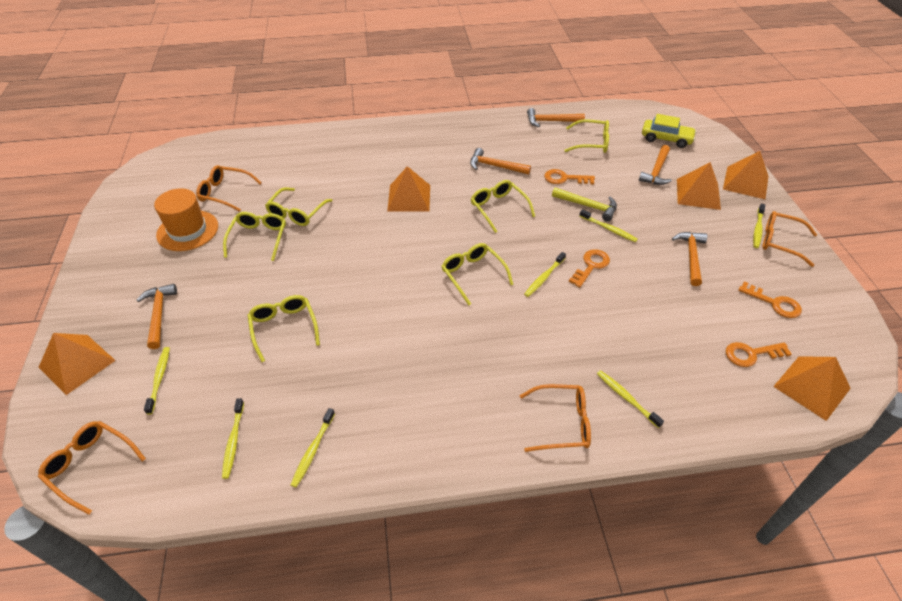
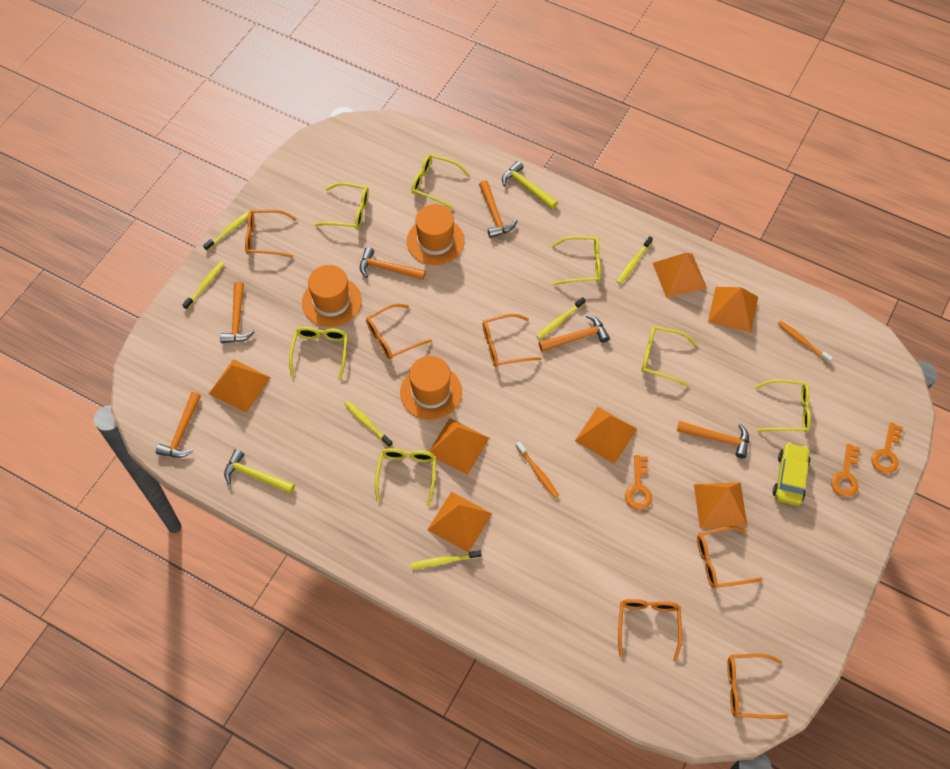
orange glasses: 4 -> 6
orange hammer: 5 -> 6
orange hat: 1 -> 3
orange key: 4 -> 3
orange pyramid: 5 -> 7
orange toothbrush: 0 -> 2
yellow glasses: 6 -> 7
yellow hammer: 1 -> 2
yellow toothbrush: 7 -> 6

